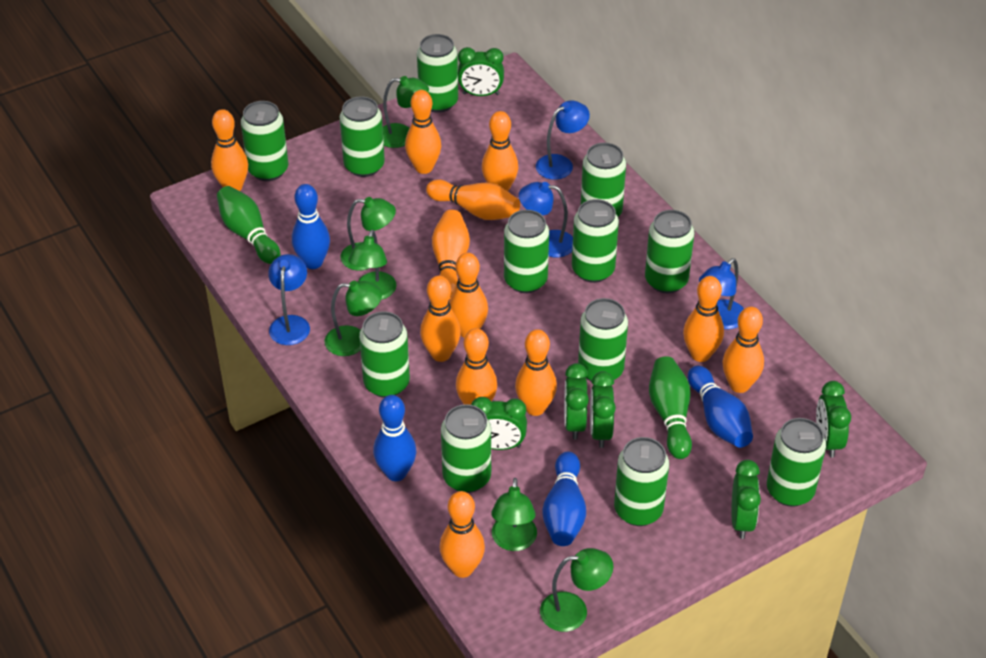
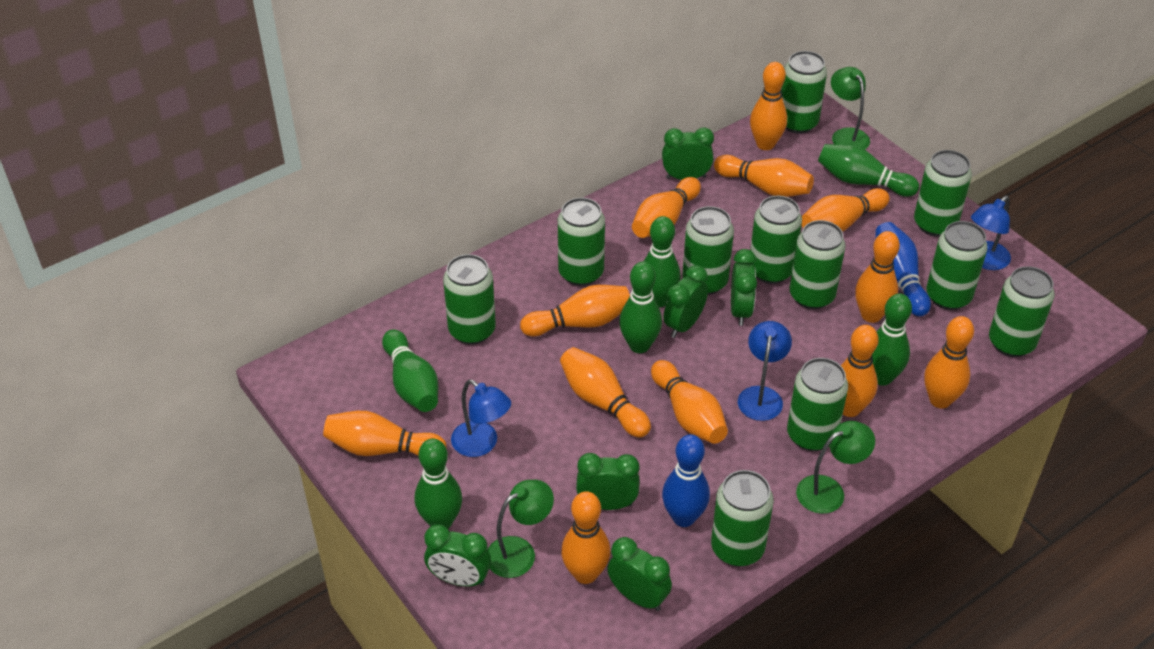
blue bowling pin: 4 -> 2
blue lamp: 4 -> 3
green bowling pin: 2 -> 6
green can: 12 -> 11
green lamp: 6 -> 3

